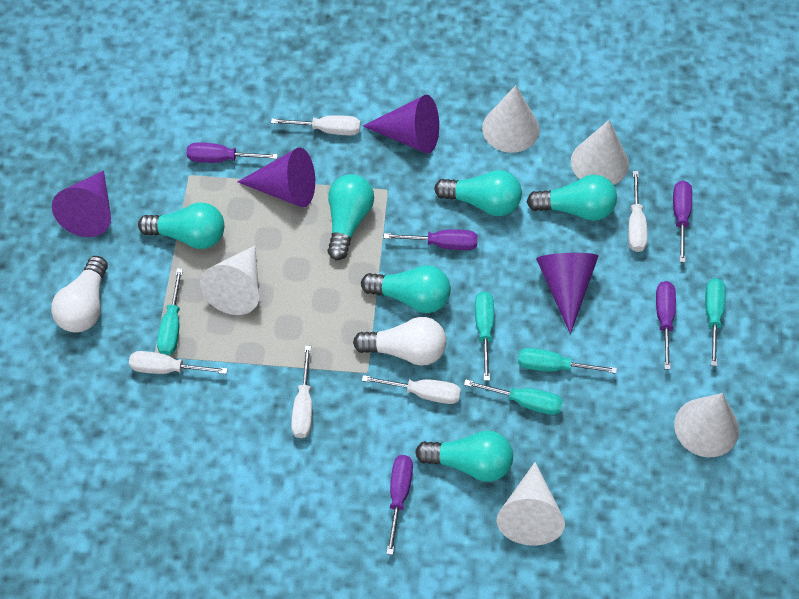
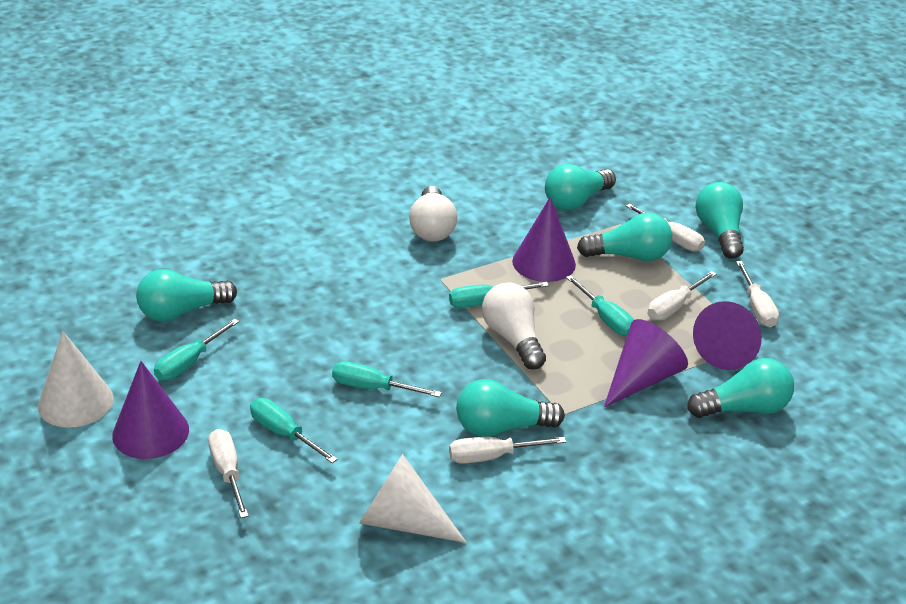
purple screwdriver: 5 -> 0
white cone: 5 -> 2

